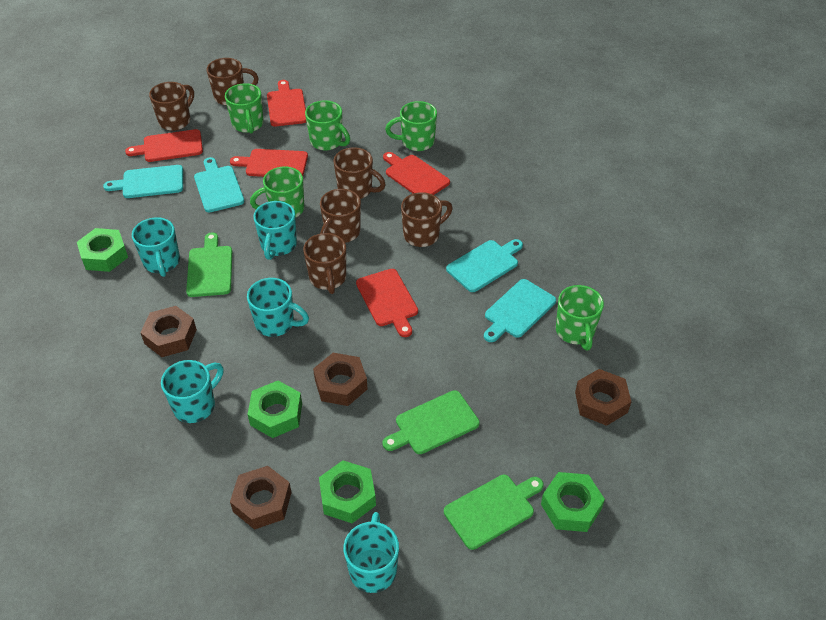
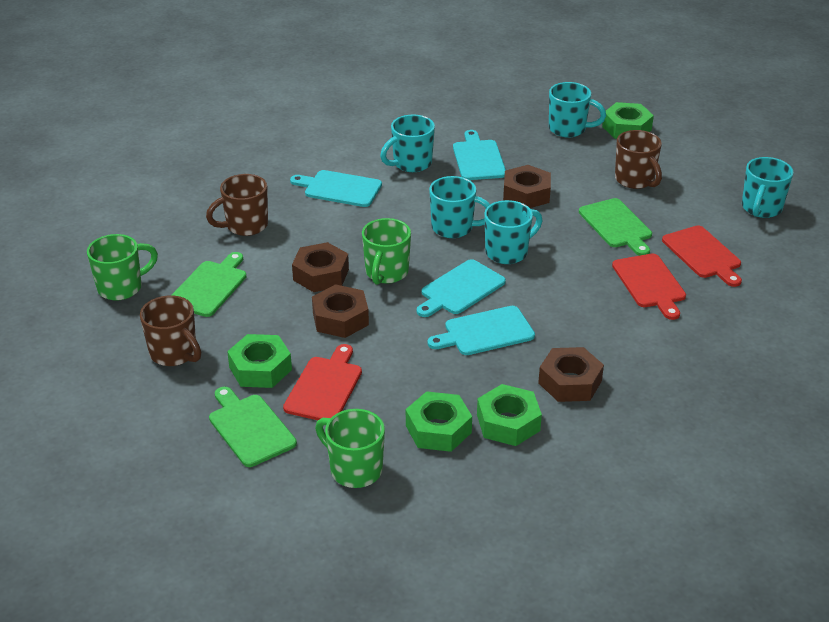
brown mug: 6 -> 3
green mug: 5 -> 3
red cutting board: 5 -> 3

